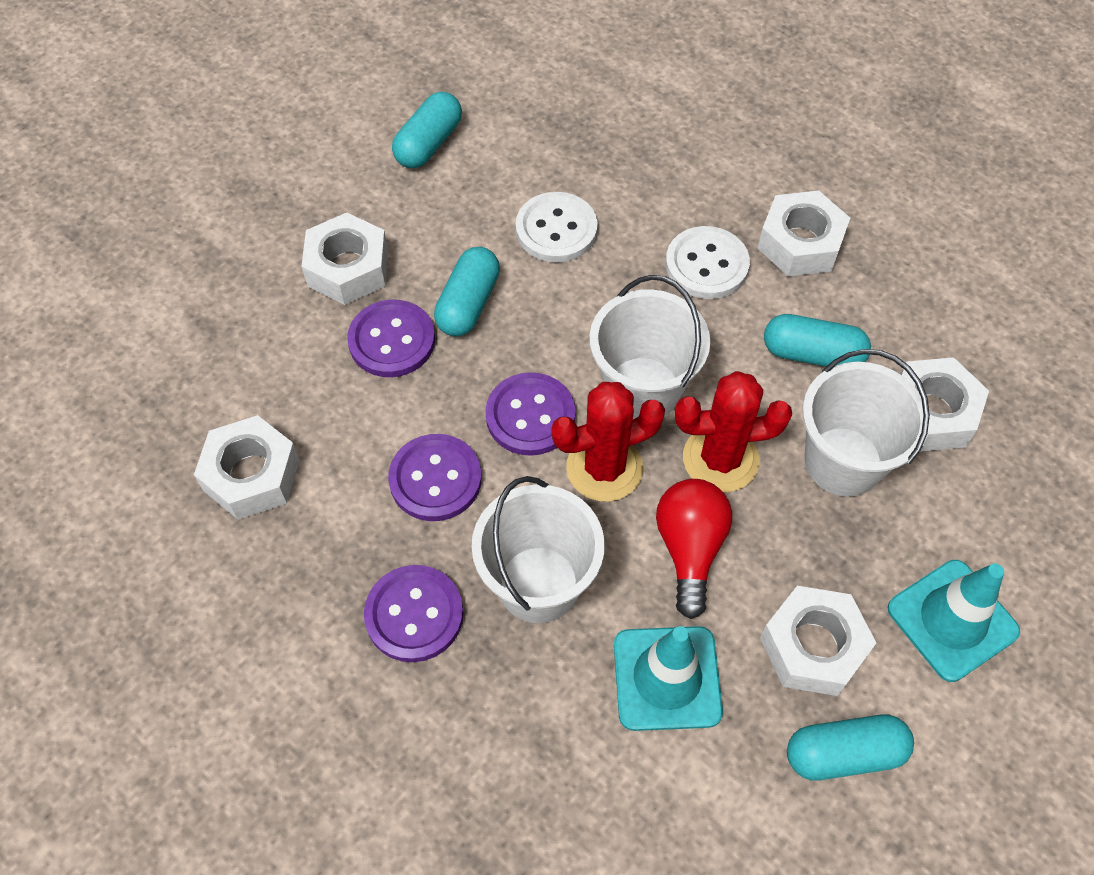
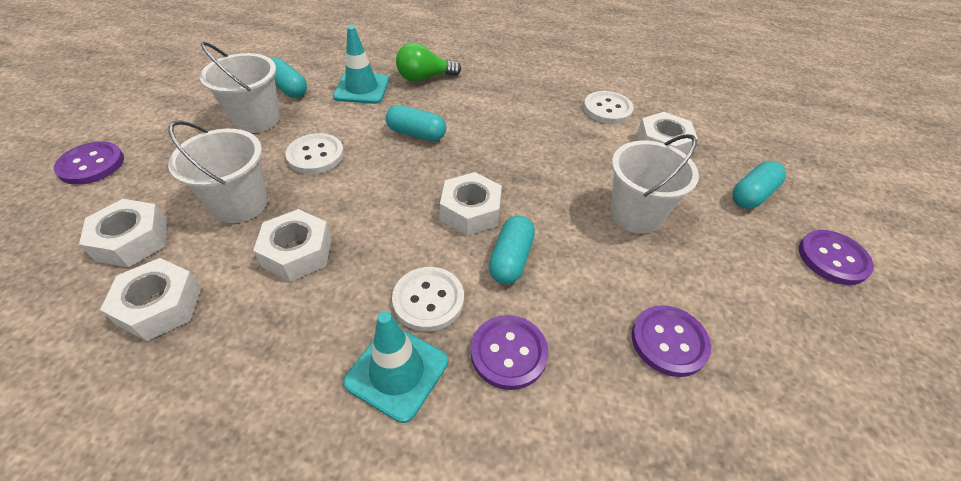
green light bulb: 0 -> 1
red cactus: 2 -> 0
red light bulb: 1 -> 0
white button: 2 -> 3

